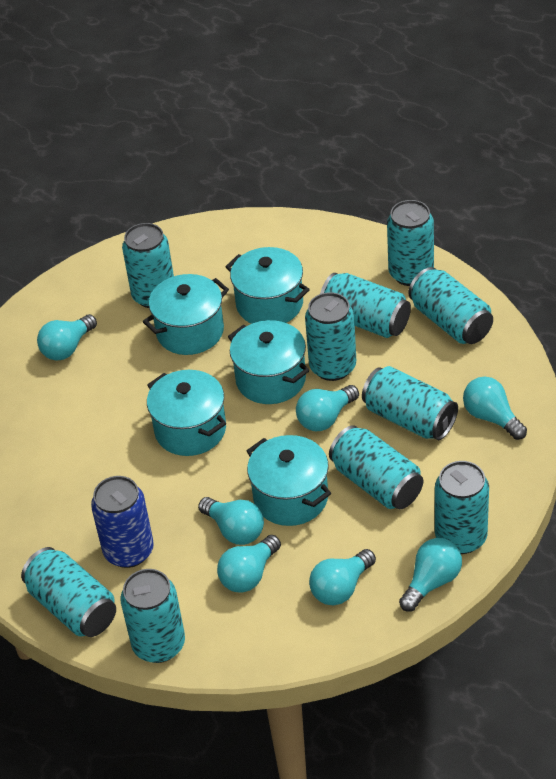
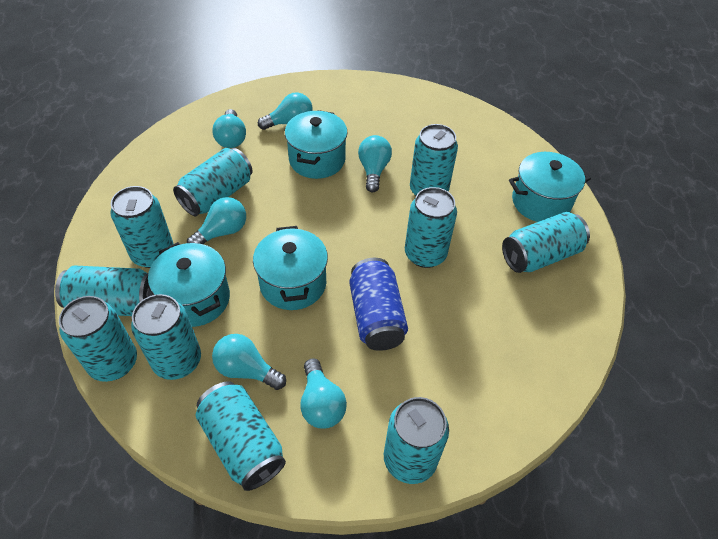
turquoise light bulb: 7 -> 6
turquoise pot: 5 -> 4

